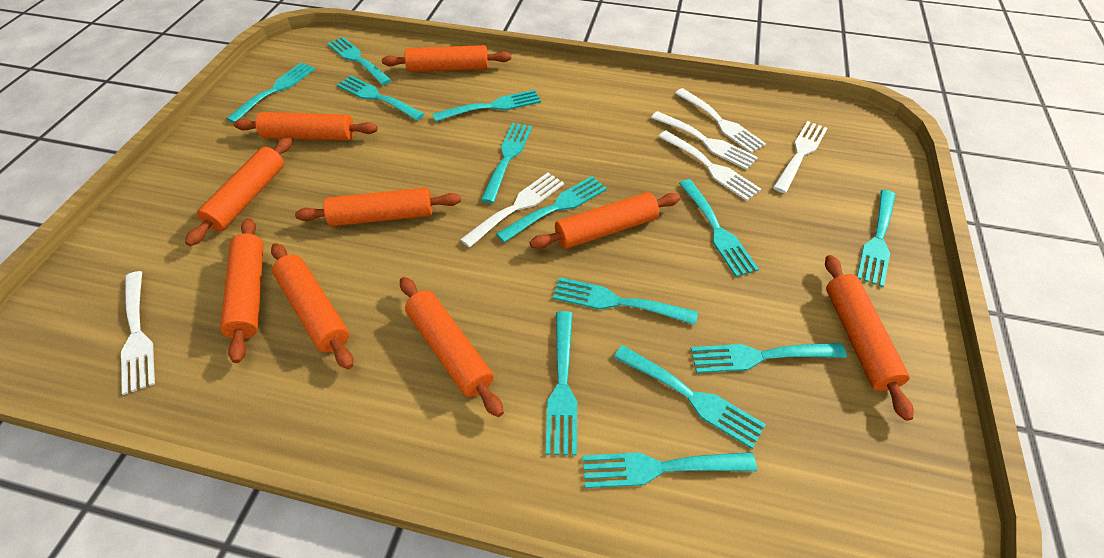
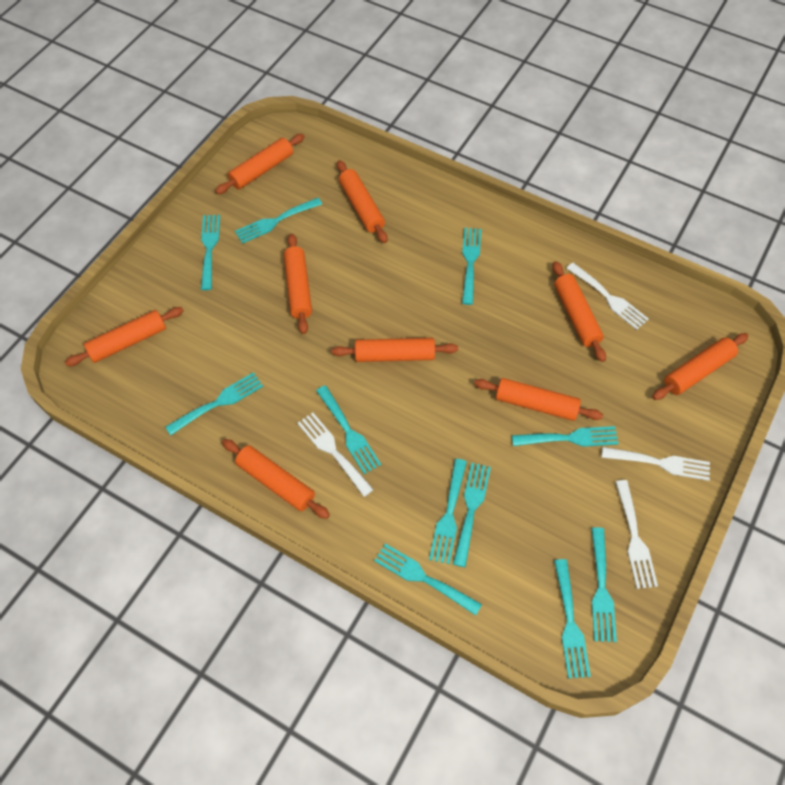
turquoise fork: 13 -> 11
white fork: 6 -> 4

